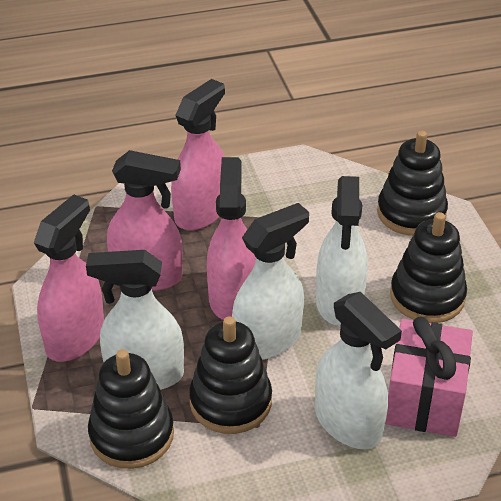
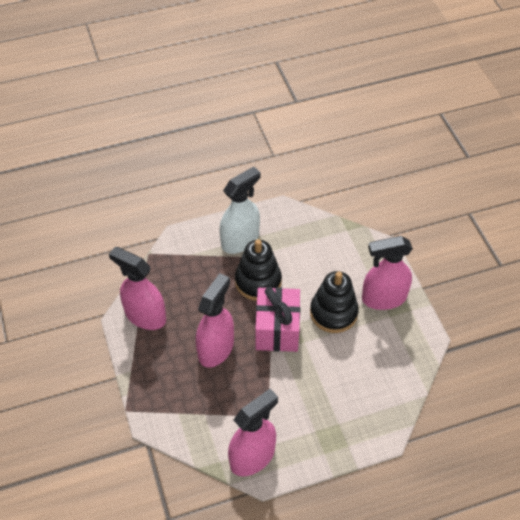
black stacking toy: 4 -> 2
white spray bottle: 4 -> 1

